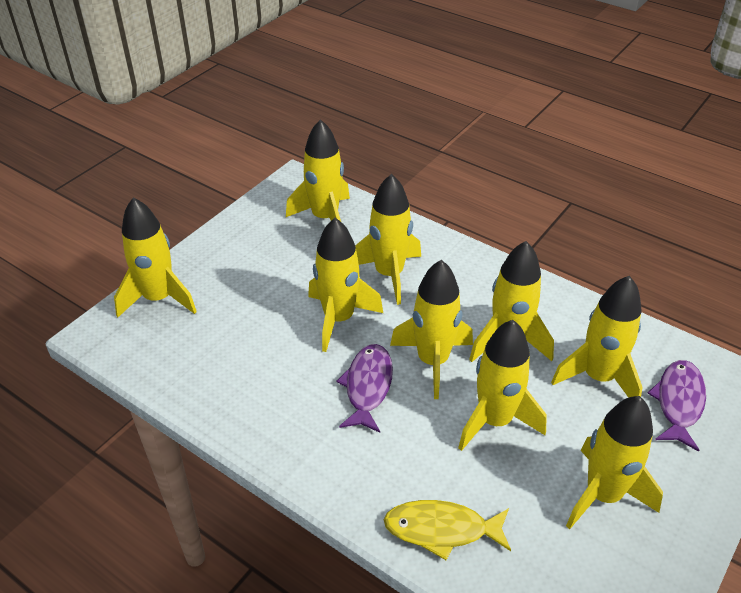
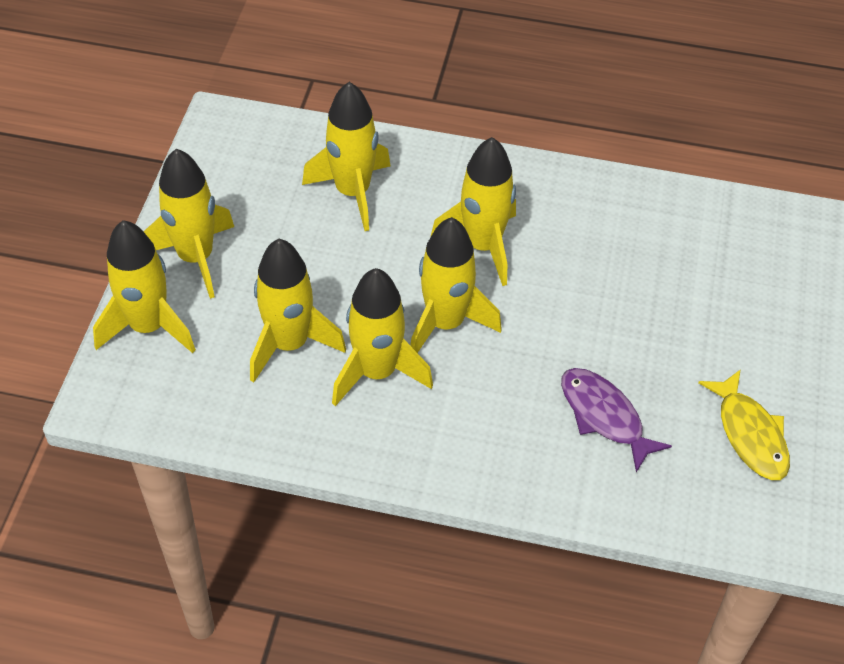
purple fish: 2 -> 1
yellow rocket: 9 -> 7

